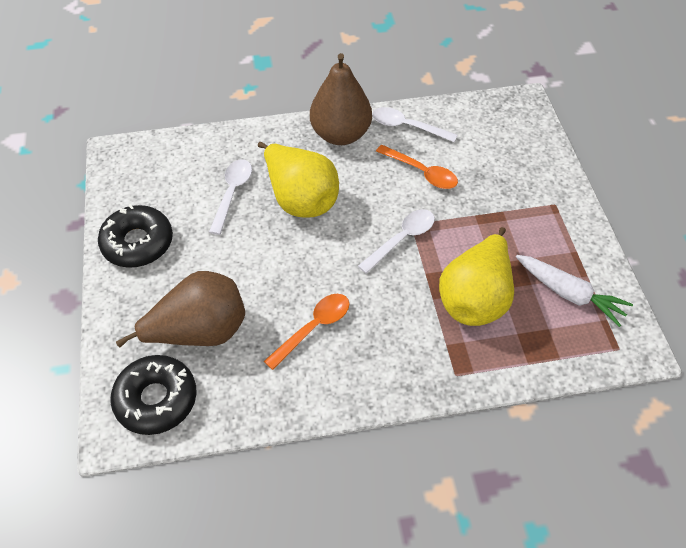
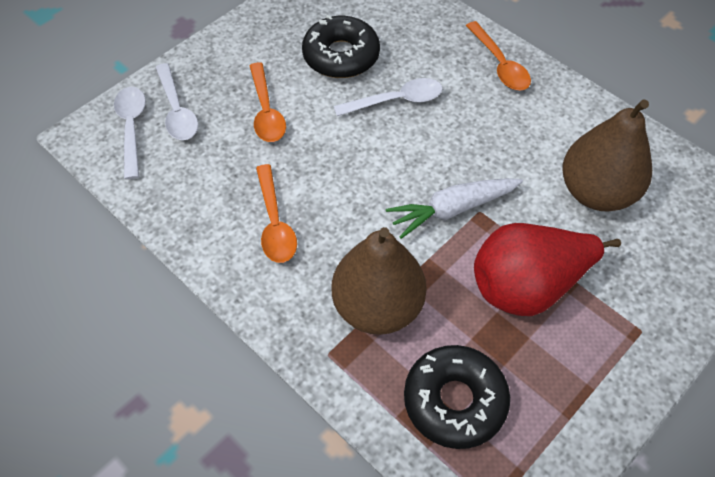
orange spoon: 2 -> 3
red pear: 0 -> 1
yellow pear: 2 -> 0

